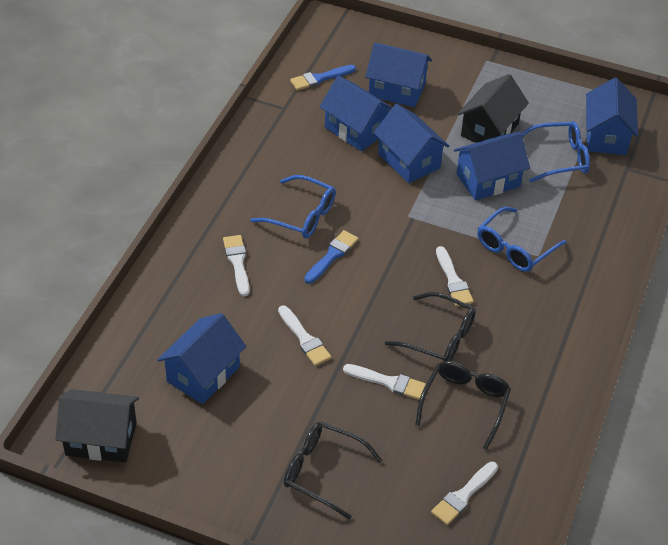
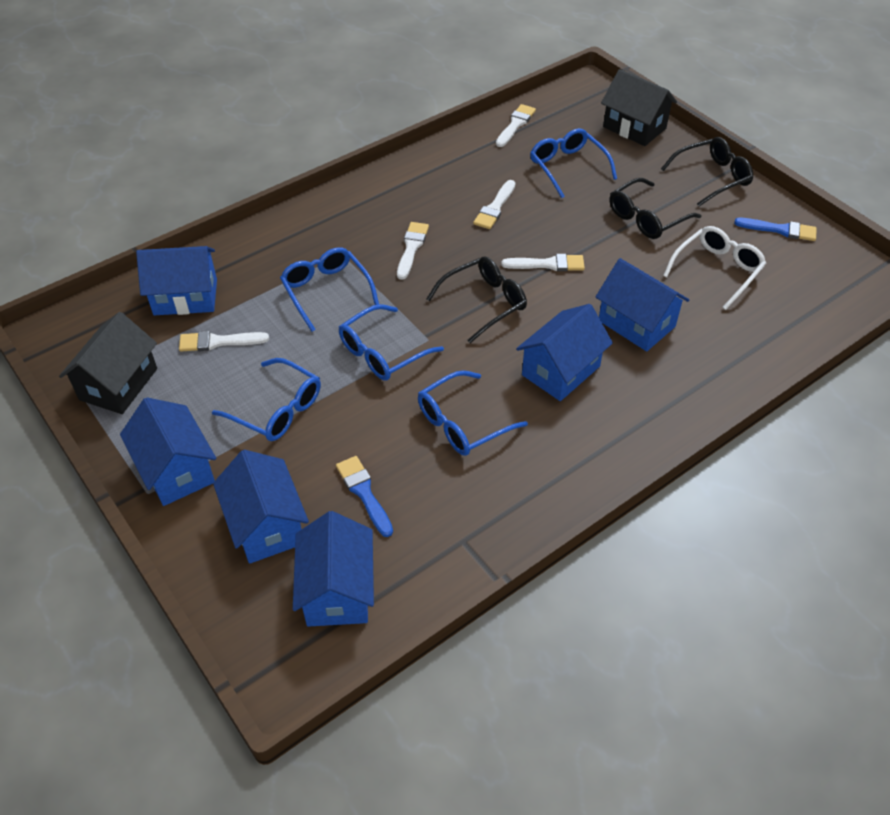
blue glasses: 3 -> 5
white glasses: 0 -> 1

